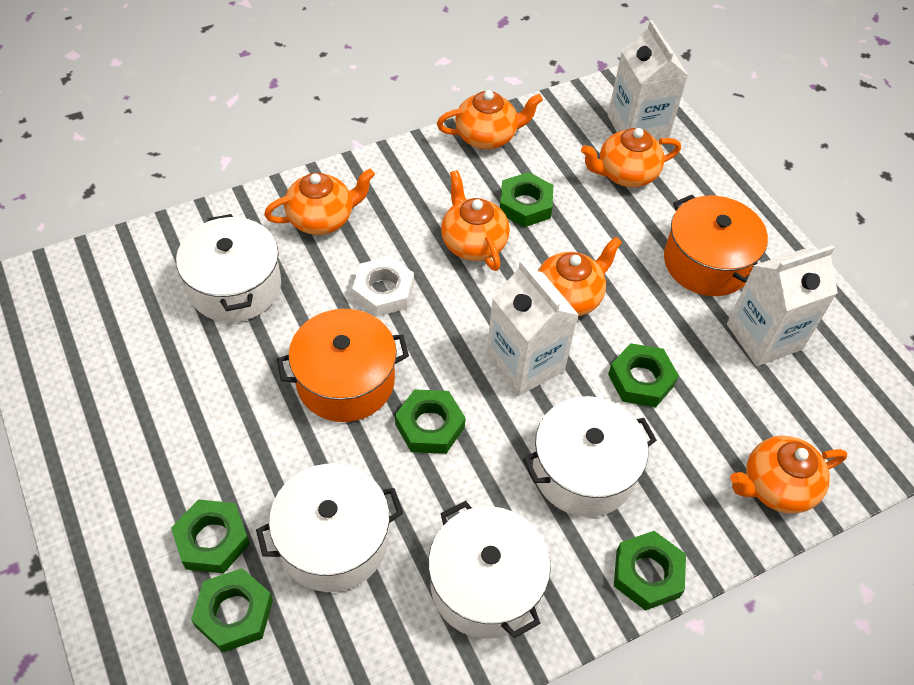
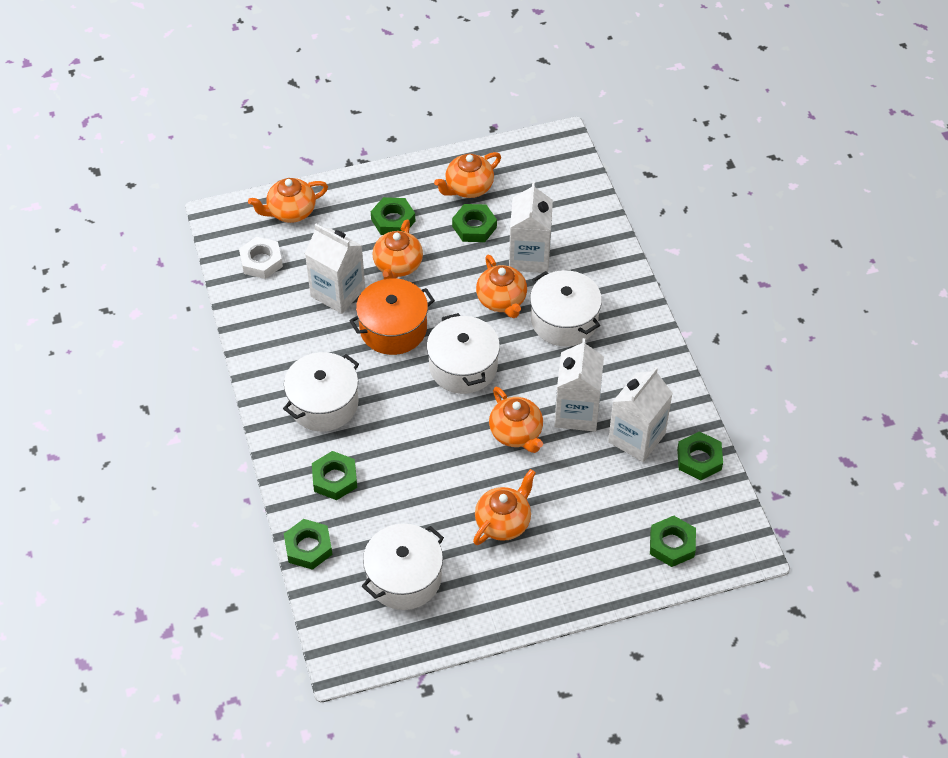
orange pot: 2 -> 1
white carton: 3 -> 4

